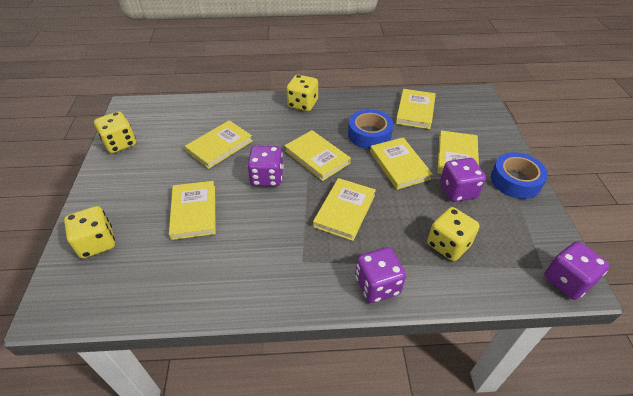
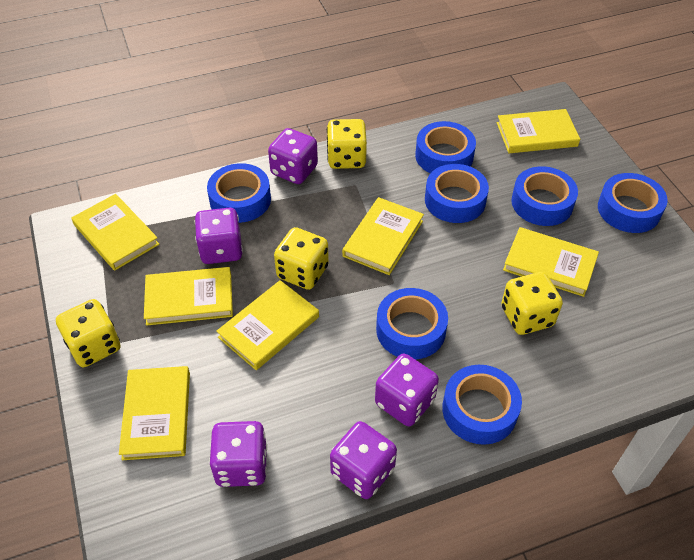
blue tape: 2 -> 7
purple dice: 4 -> 5

